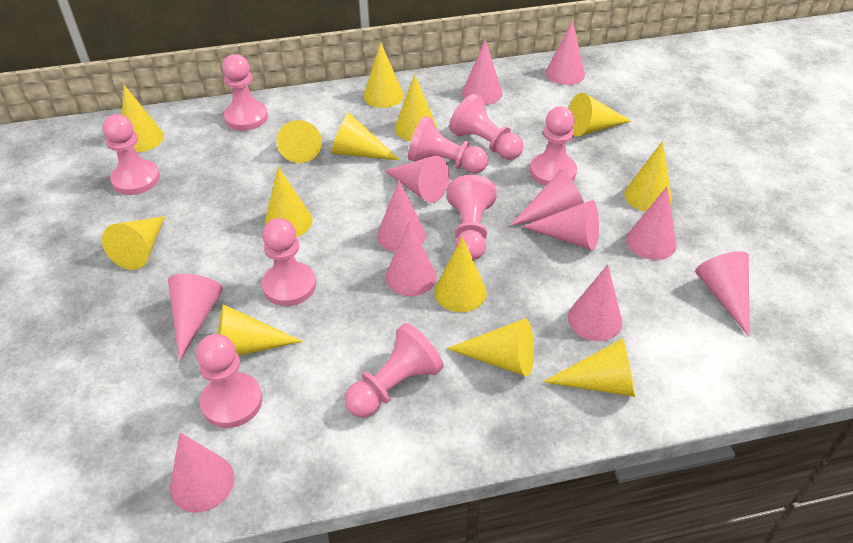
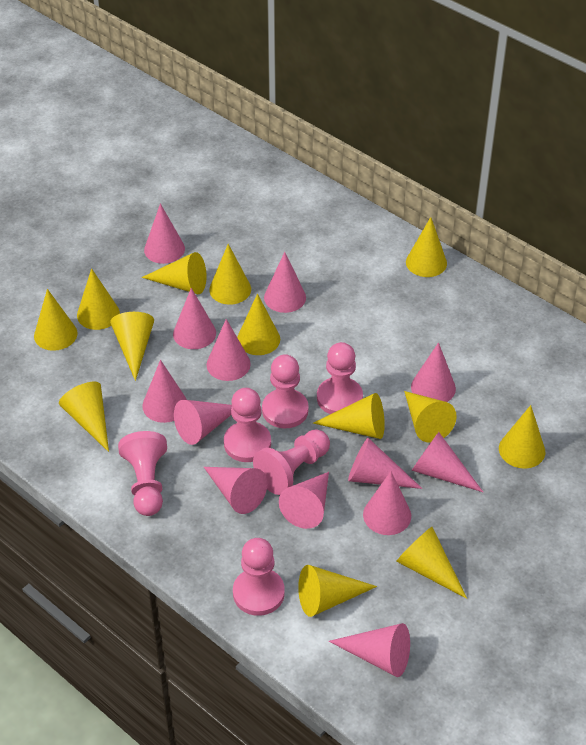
pink cone: 12 -> 13
pink pawn: 9 -> 6

